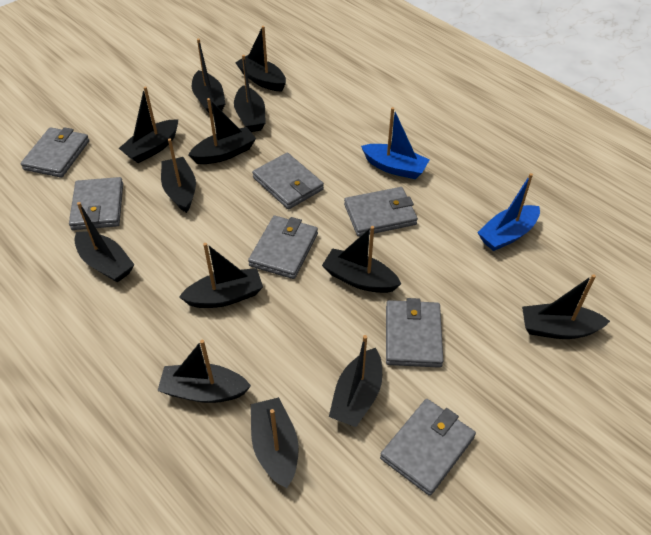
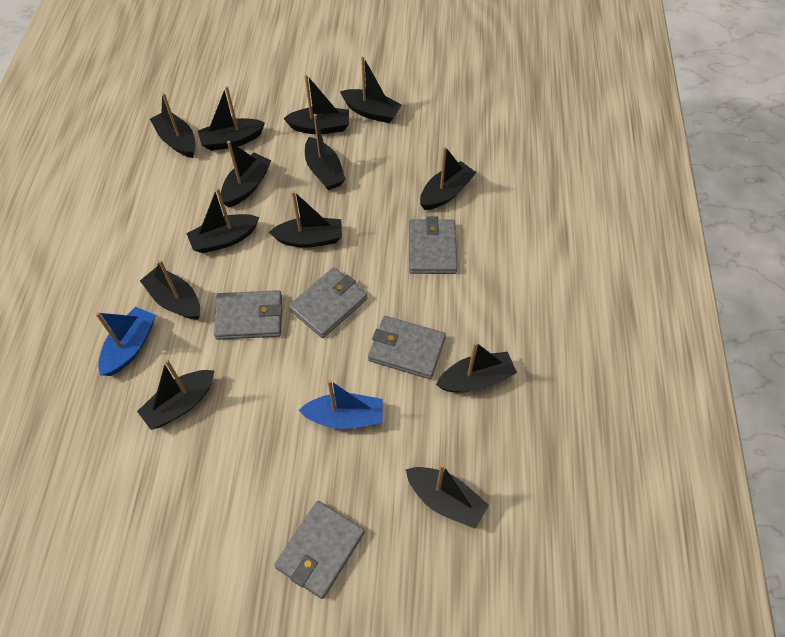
grey wallet: 7 -> 5

